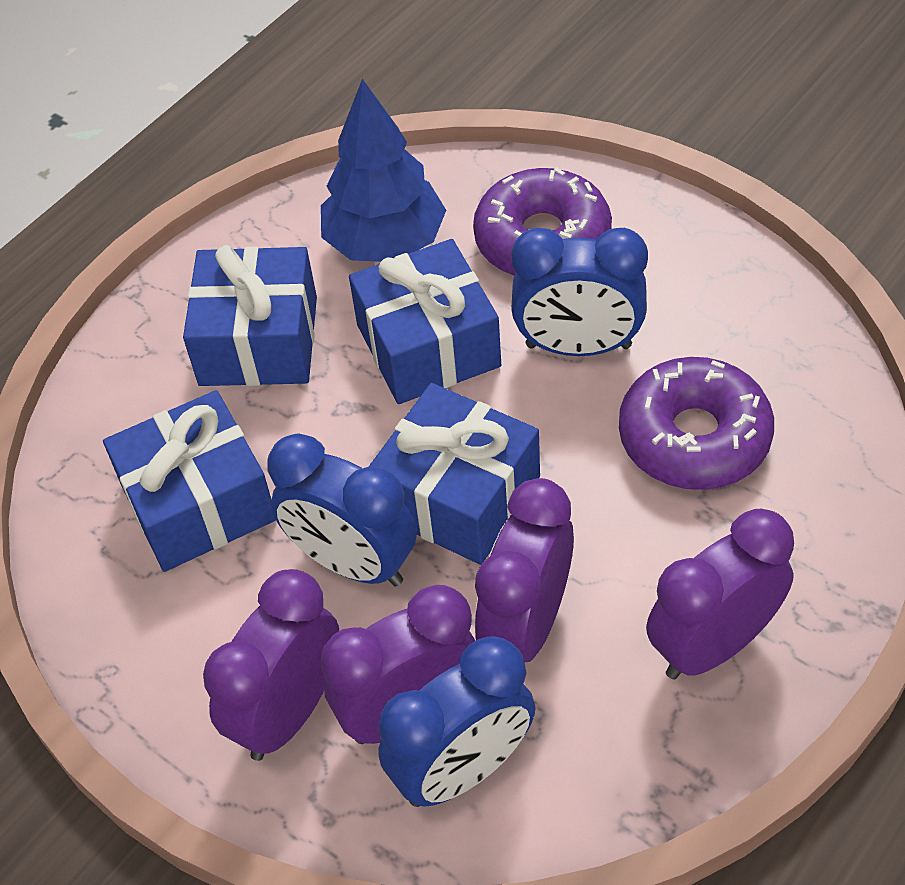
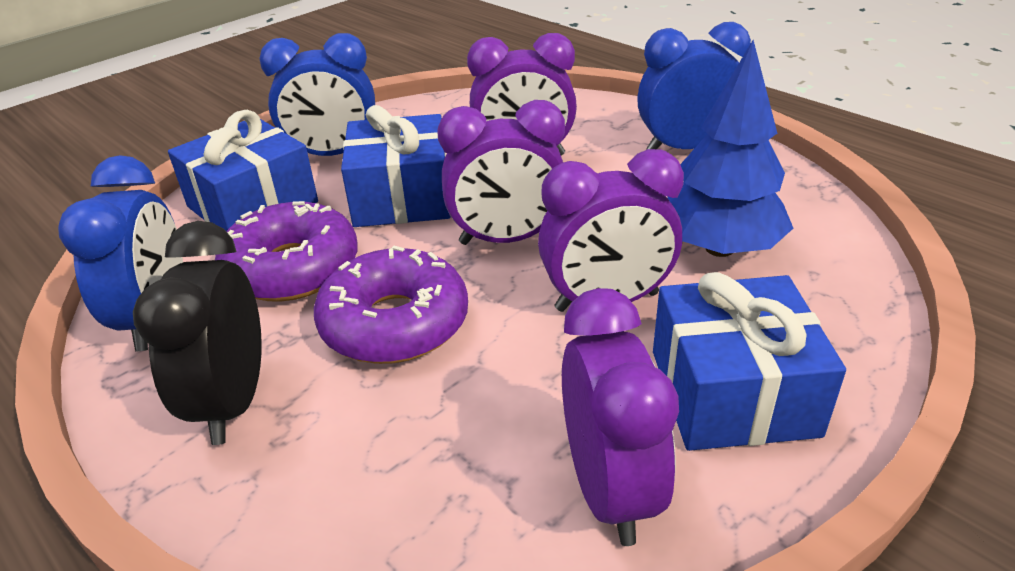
black clock: 0 -> 1
blue gift: 4 -> 3

